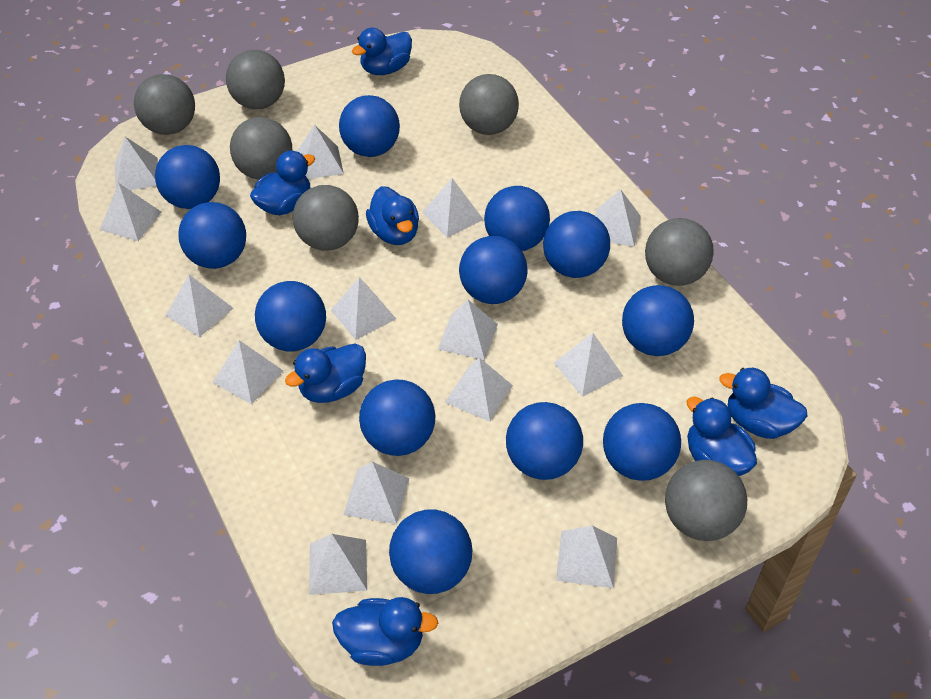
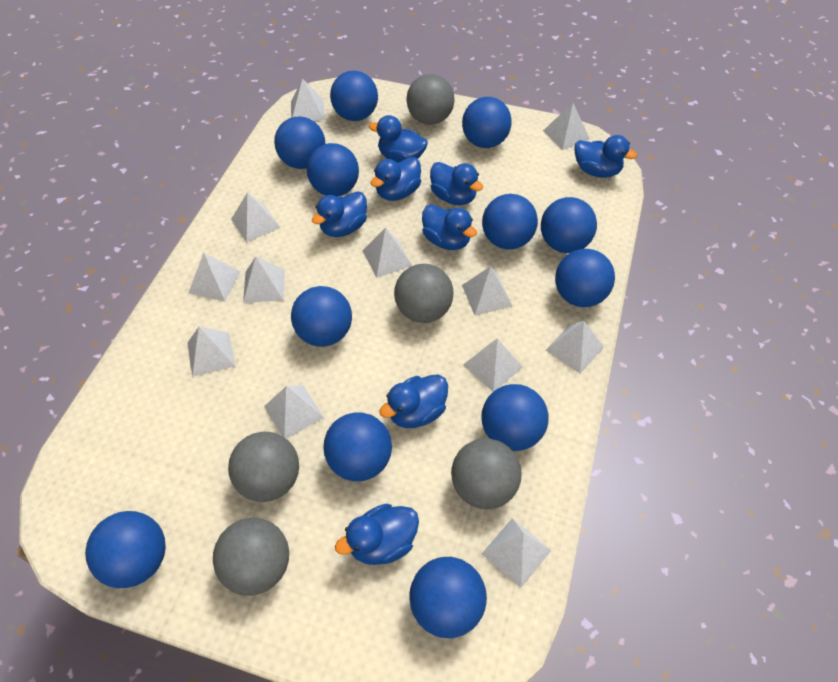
blue duck: 7 -> 8
grey ball: 7 -> 5
white pyramid: 14 -> 12

